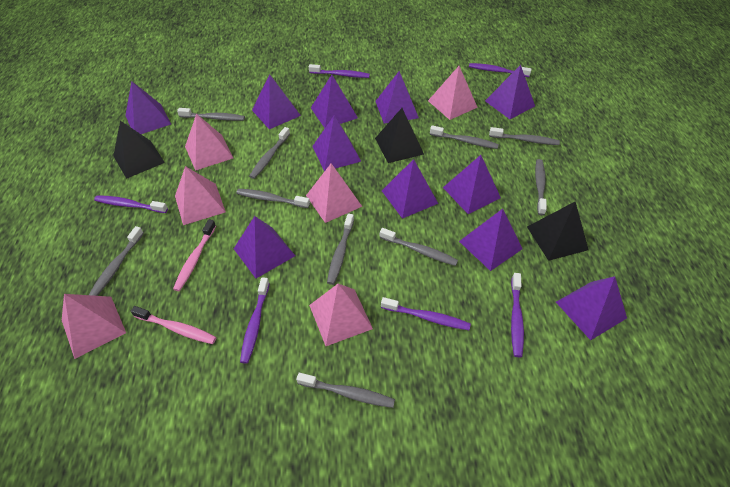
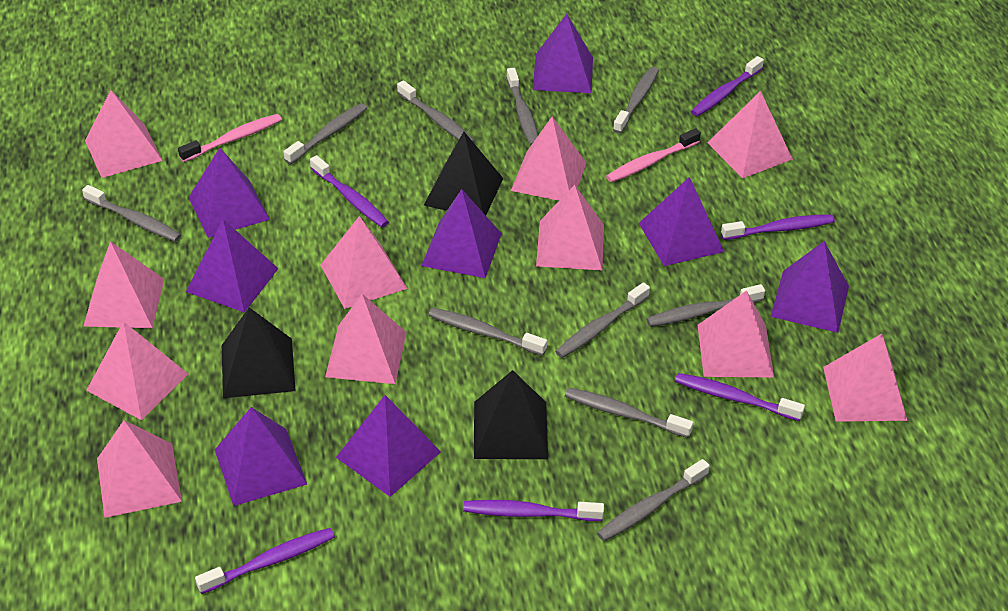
pink pyramid: 6 -> 11
purple pyramid: 11 -> 8

